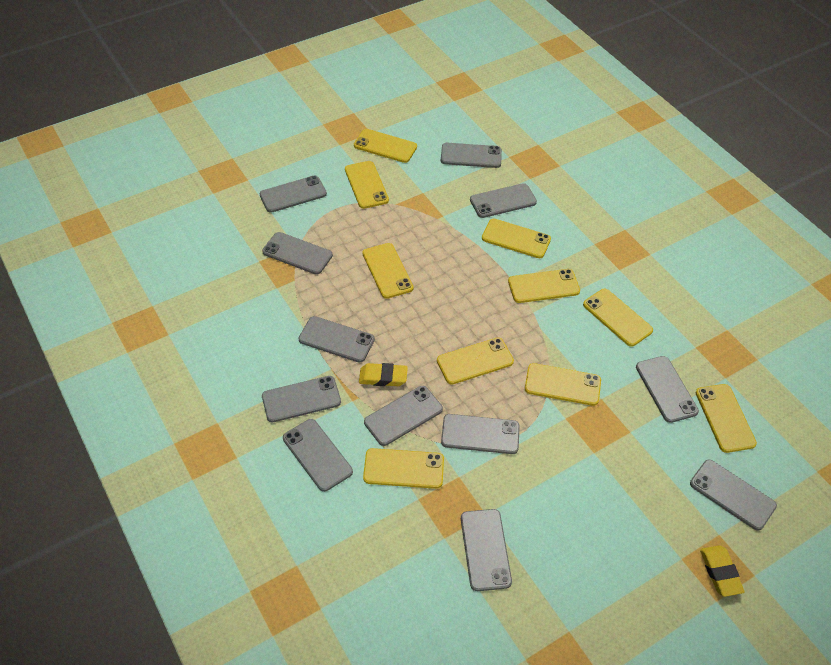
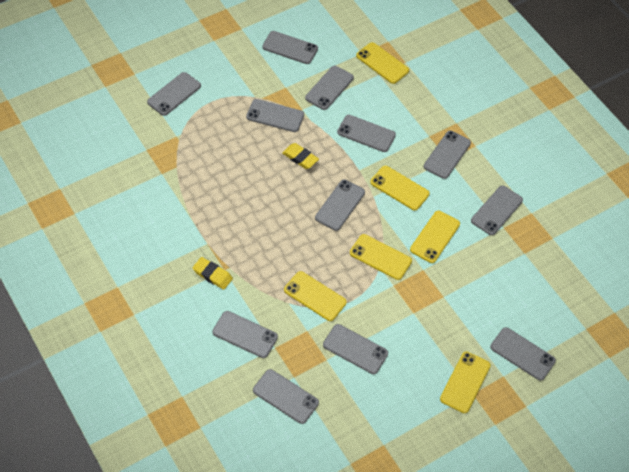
yellow phone: 10 -> 6

